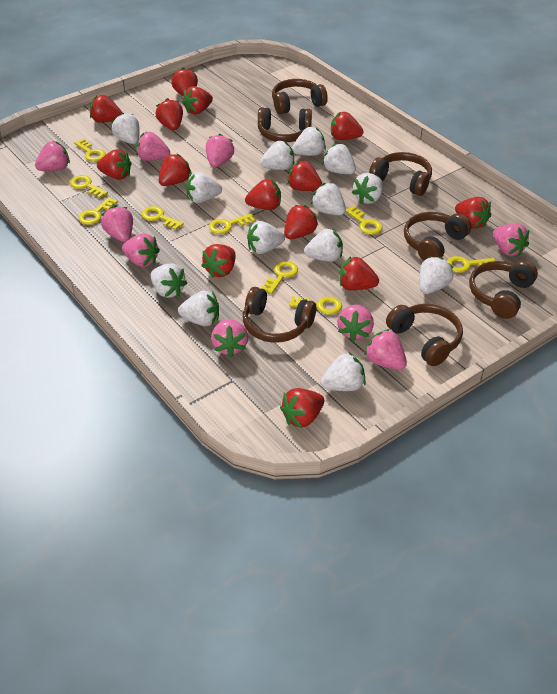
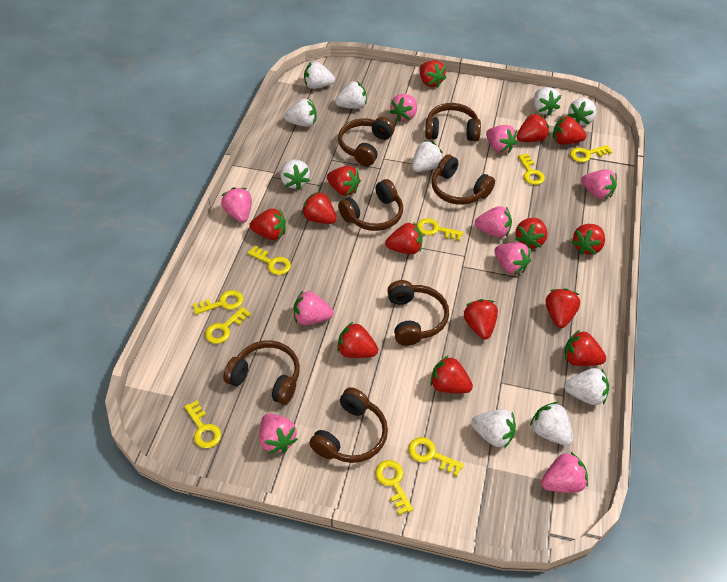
white strawberry: 13 -> 10

